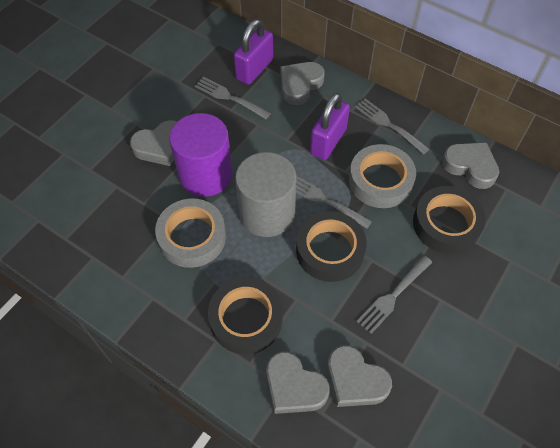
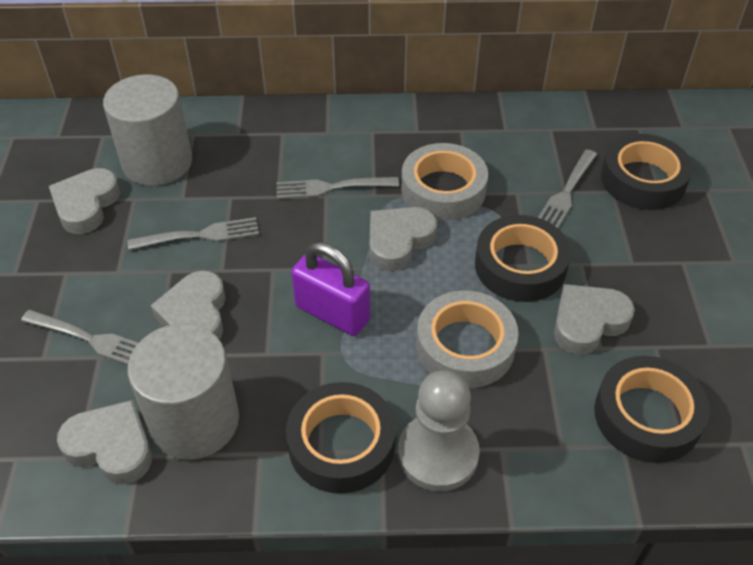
black tape: 3 -> 4
grey cylinder: 1 -> 2
grey pawn: 0 -> 1
purple cylinder: 1 -> 0
purple padlock: 2 -> 1

